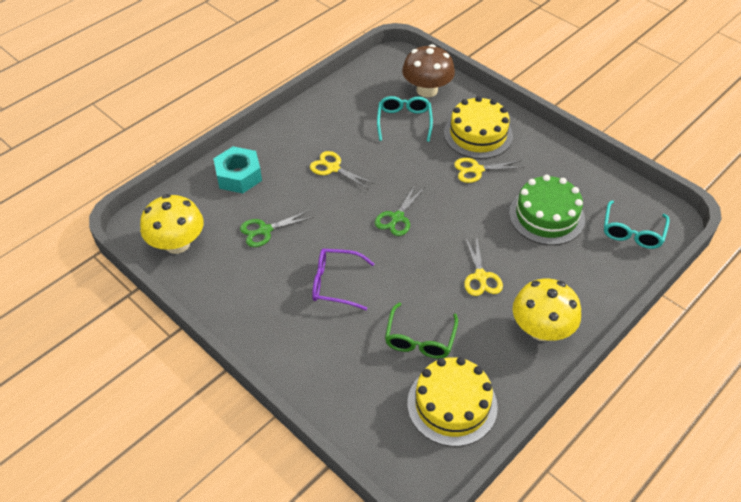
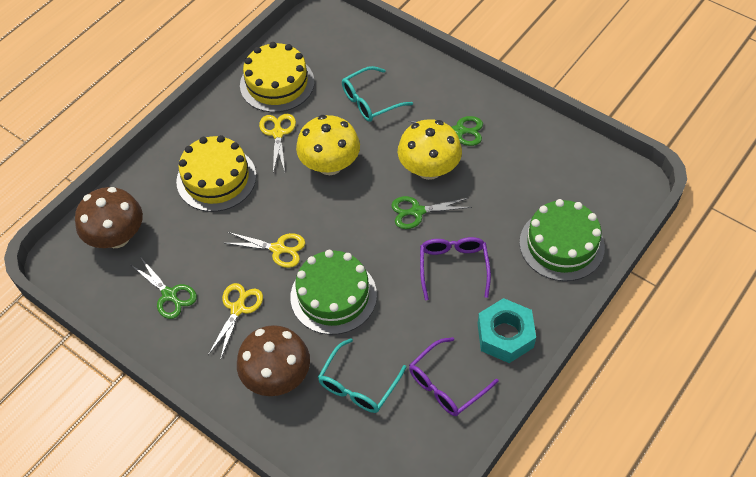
brown mushroom: 1 -> 2
green cake: 1 -> 2
green glasses: 1 -> 0
green scissors: 2 -> 3
purple glasses: 1 -> 2

